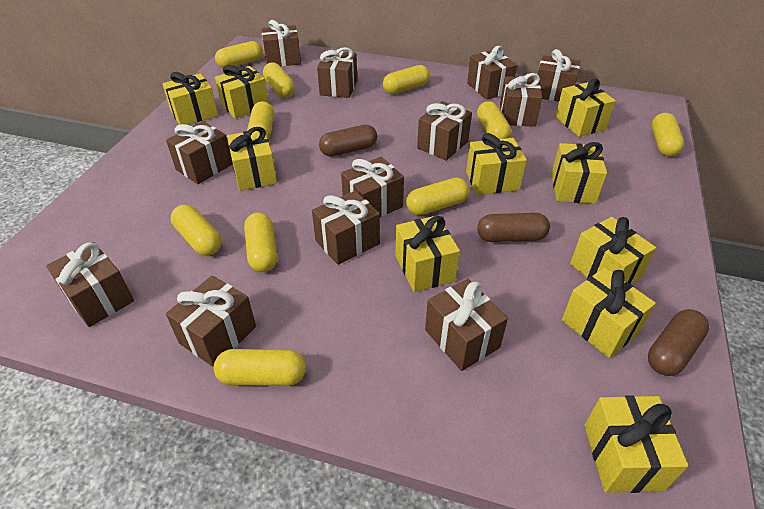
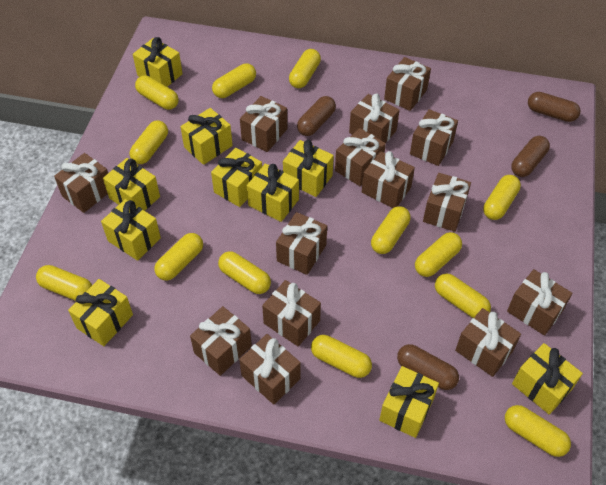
brown capsule: 3 -> 4
brown gift: 12 -> 14
yellow capsule: 10 -> 13

